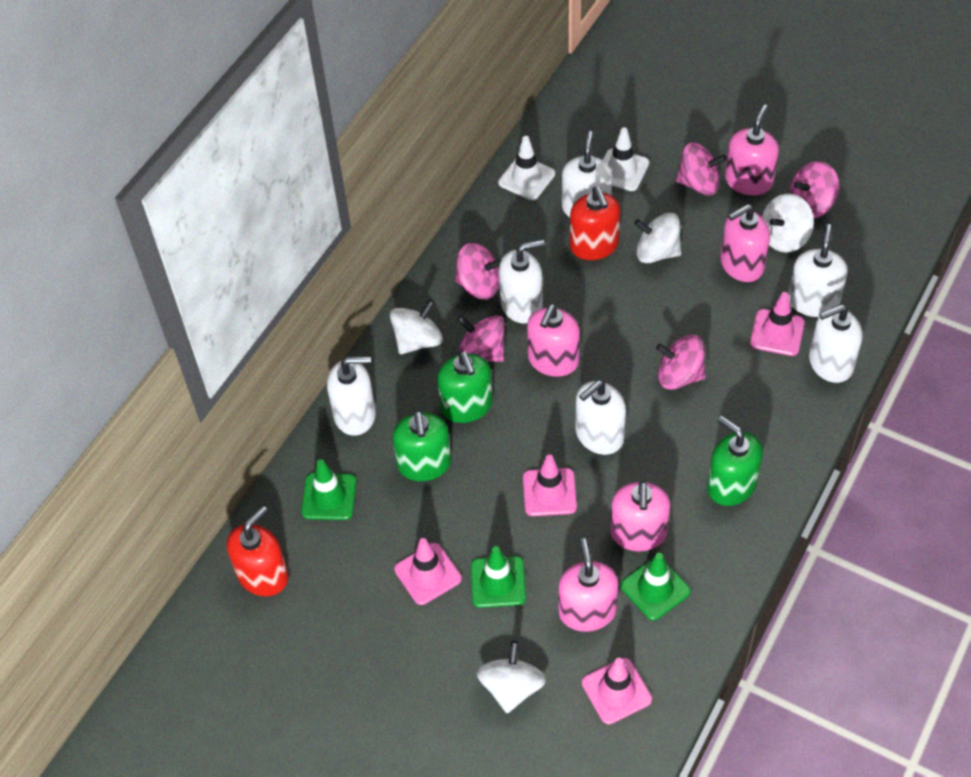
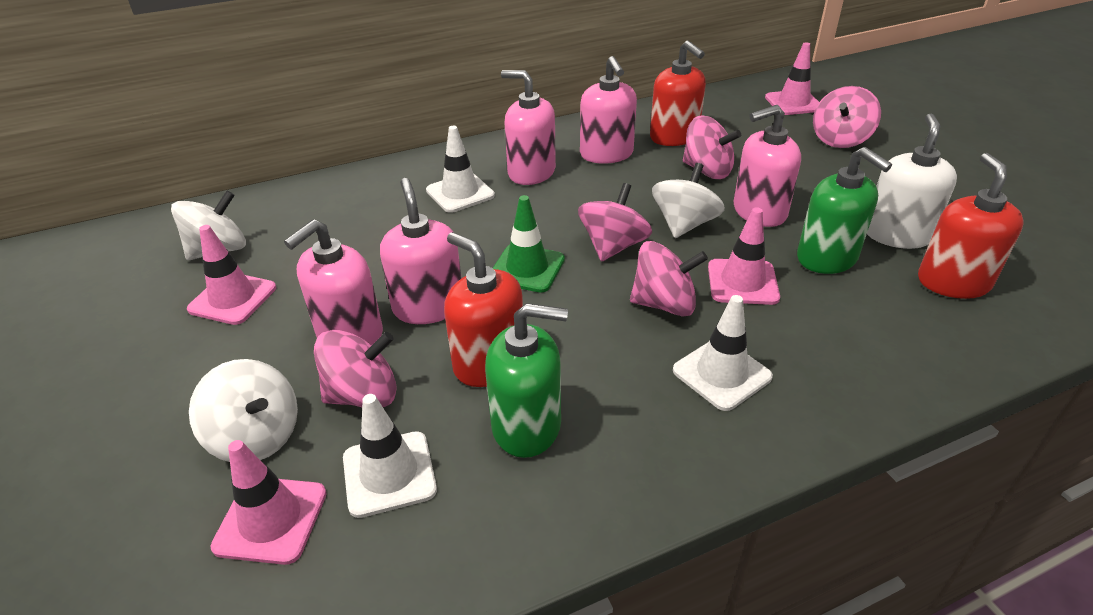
green soap dispenser: 3 -> 2
green traffic cone: 3 -> 1
red soap dispenser: 2 -> 3
white soap dispenser: 6 -> 1
white spinning top: 4 -> 3
white traffic cone: 2 -> 3

